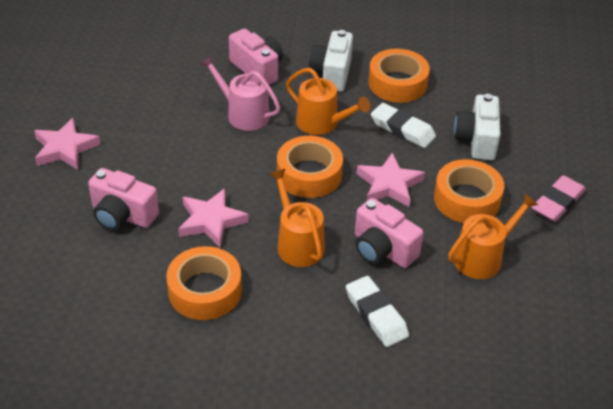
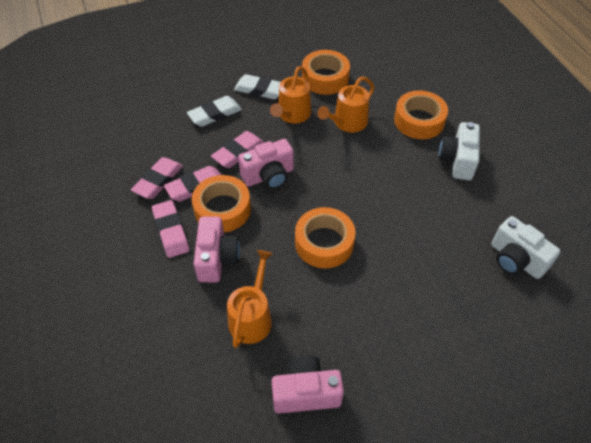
pink eraser: 1 -> 4
pink star: 3 -> 0
pink watering can: 1 -> 0

